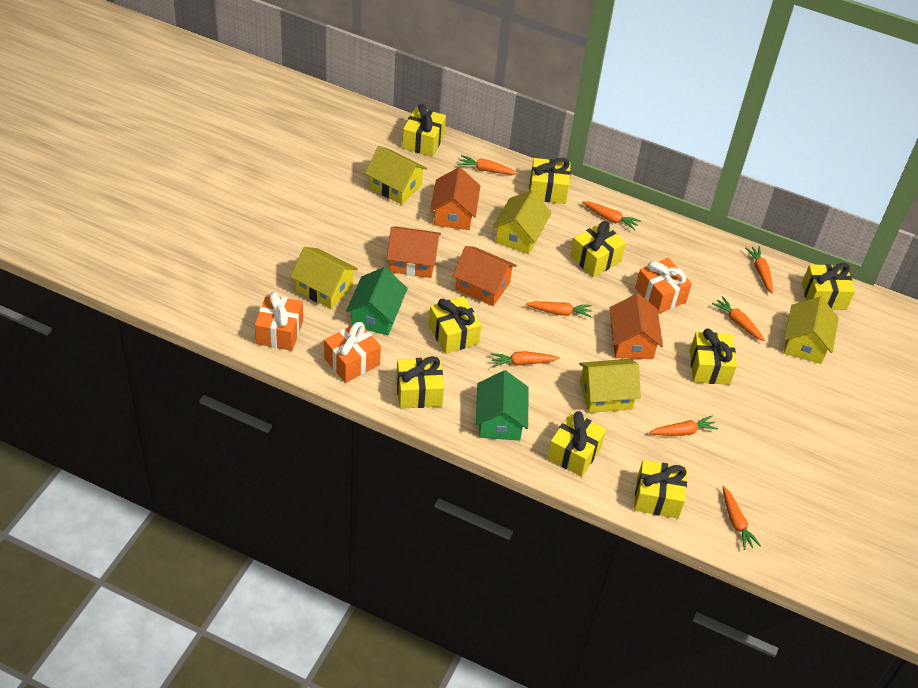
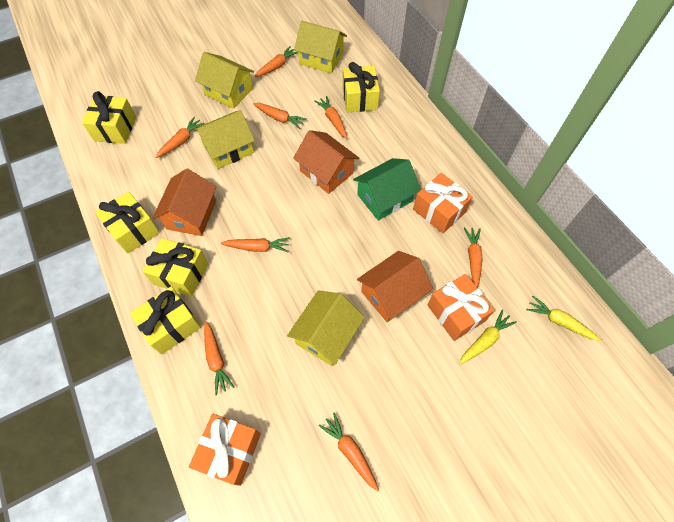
green house: 2 -> 1
orange house: 4 -> 3
yellow carrot: 0 -> 2
yellow gift: 9 -> 5
yellow house: 5 -> 4

